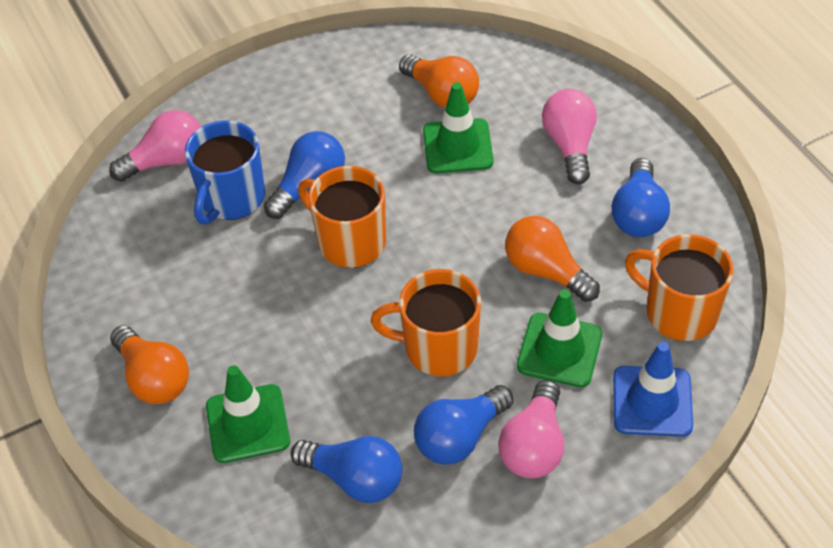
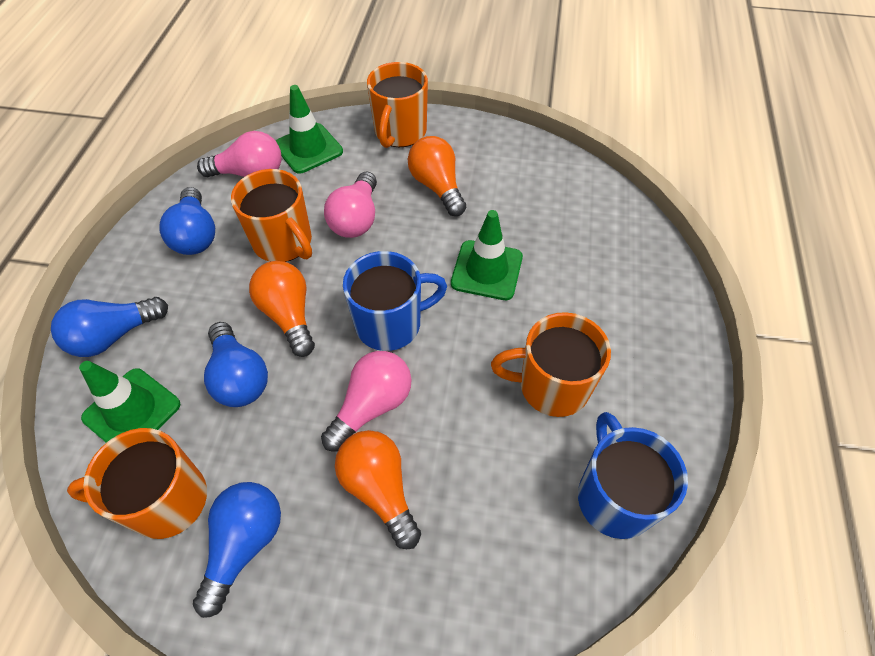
blue mug: 1 -> 2
blue traffic cone: 1 -> 0
orange mug: 3 -> 4

